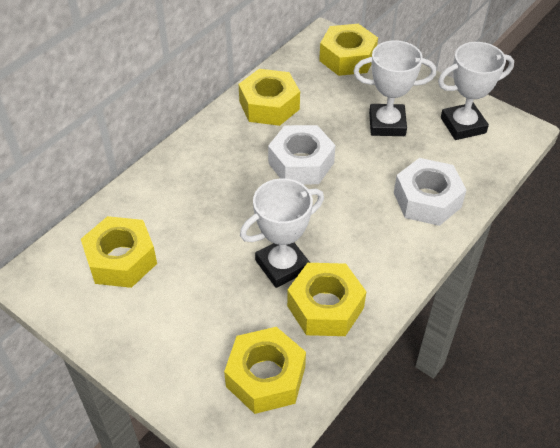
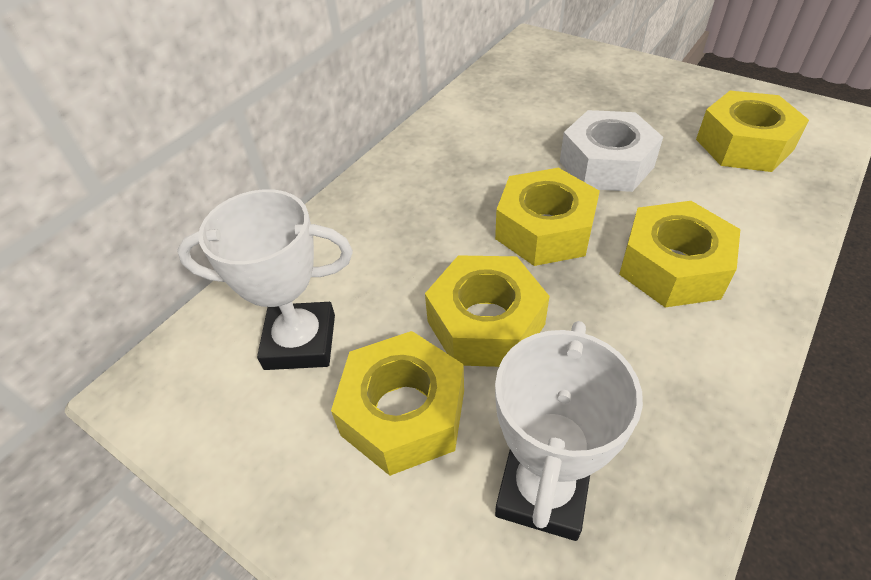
white nut: 2 -> 1
white trophy: 3 -> 2

